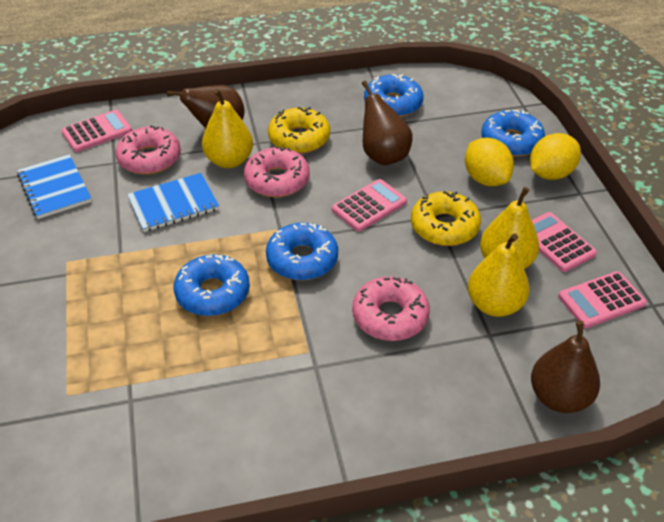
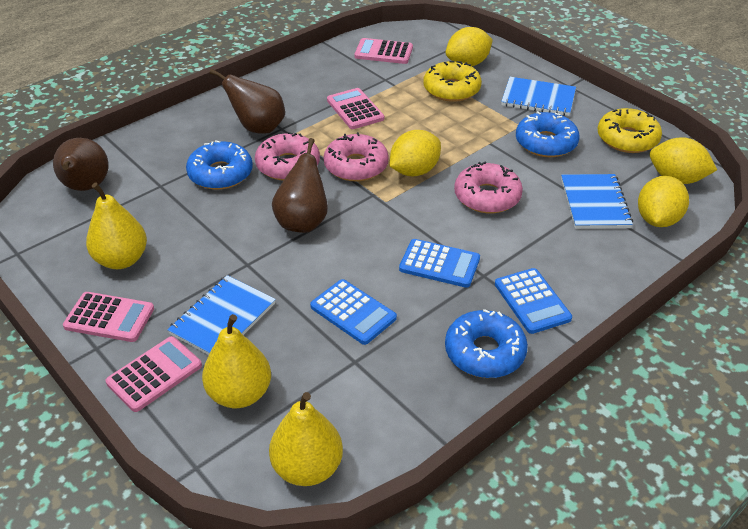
blue calculator: 0 -> 3
blue donut: 4 -> 3
blue notebook: 2 -> 3
yellow lemon: 2 -> 4

